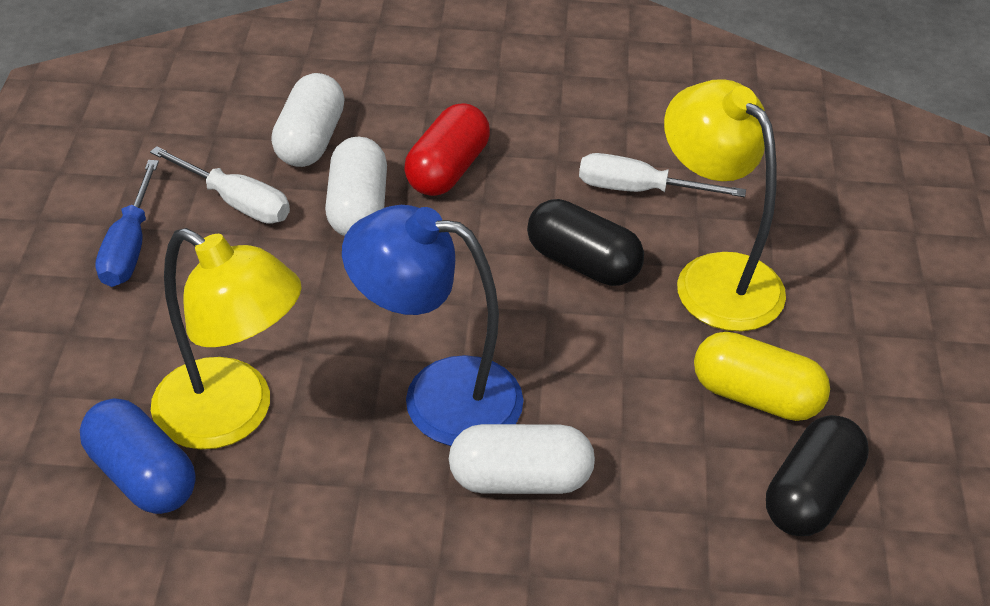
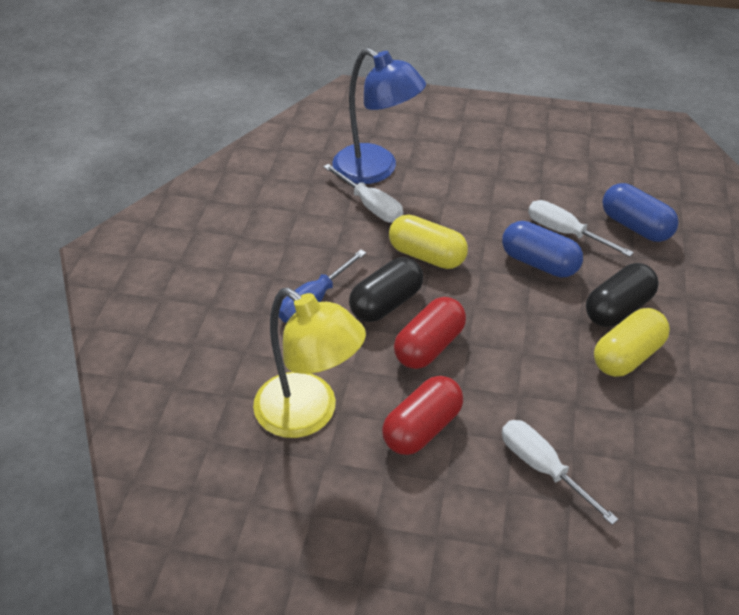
blue capsule: 1 -> 2
red capsule: 1 -> 2
white capsule: 3 -> 0
white screwdriver: 2 -> 3
yellow capsule: 1 -> 2
yellow lamp: 2 -> 1

